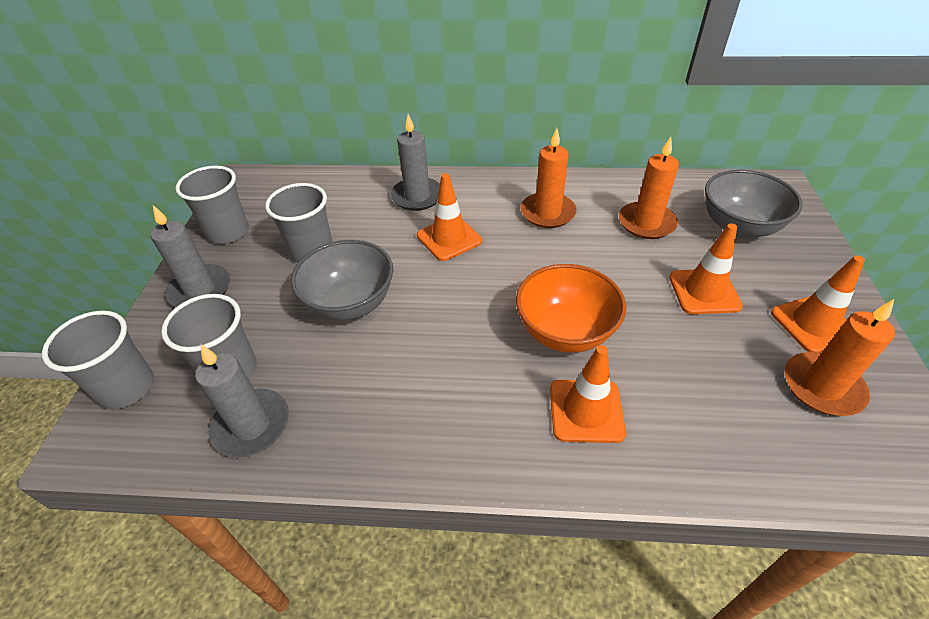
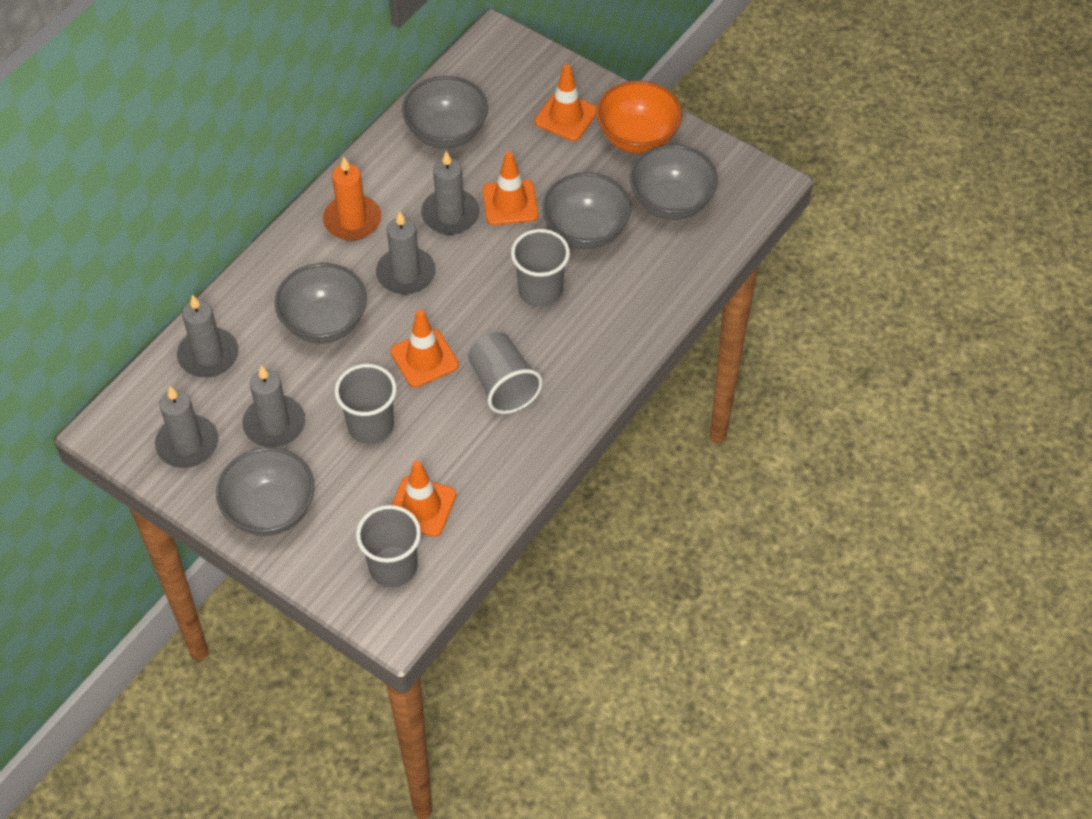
grey bowl: 2 -> 5
grey candle: 3 -> 5
orange candle: 3 -> 1

